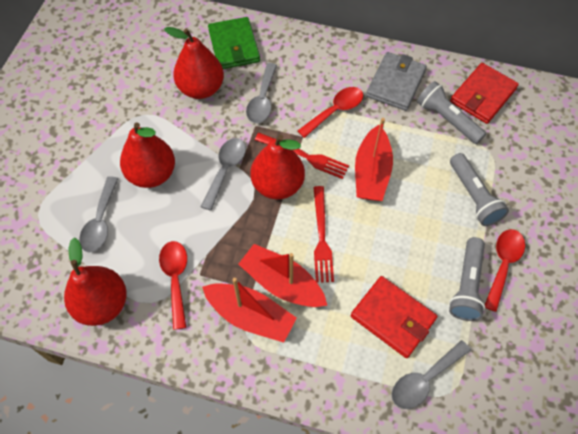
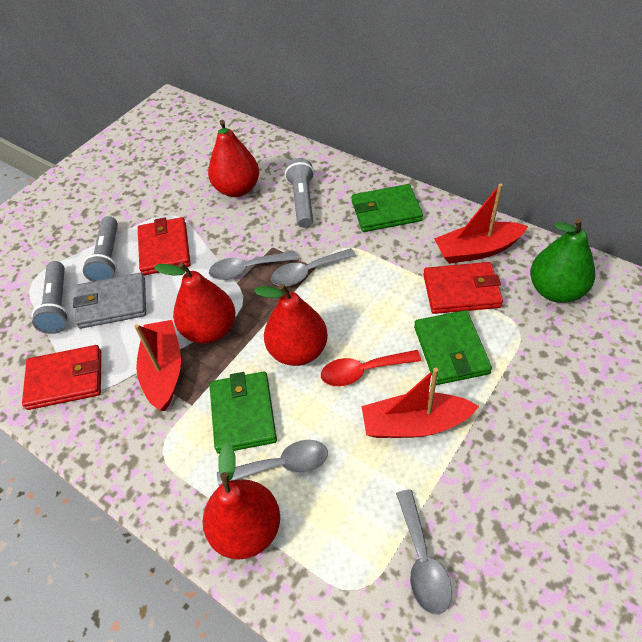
green pear: 0 -> 1
green wallet: 1 -> 3
red fork: 2 -> 0
red spoon: 3 -> 1
red wallet: 2 -> 3

